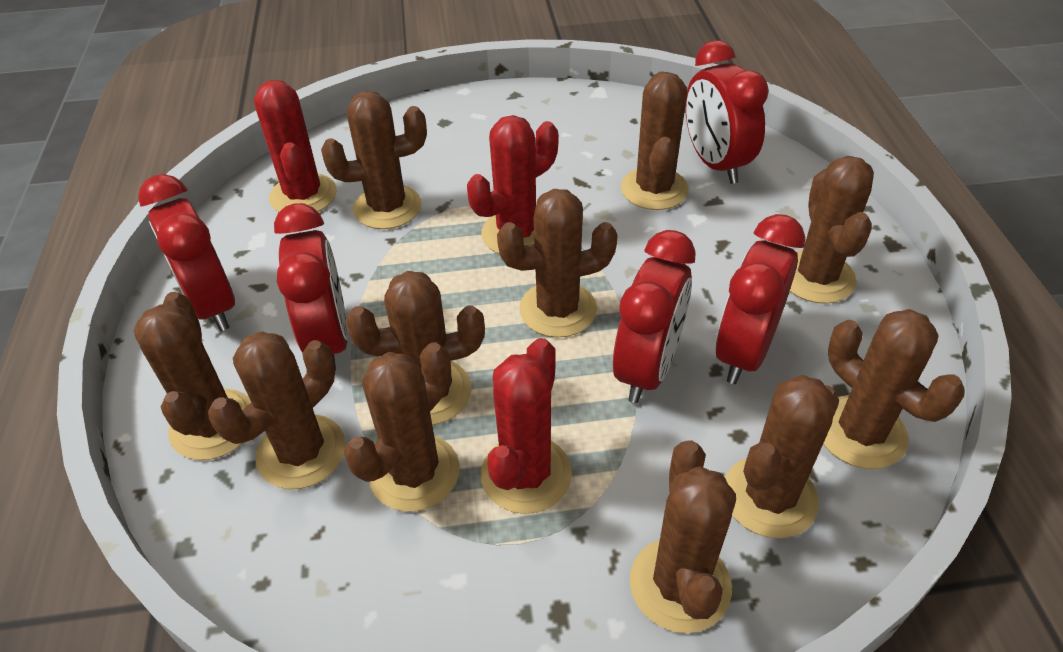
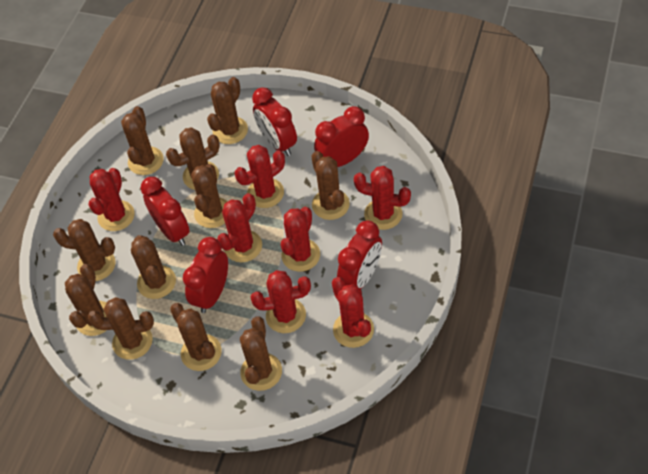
red cactus: 3 -> 7

